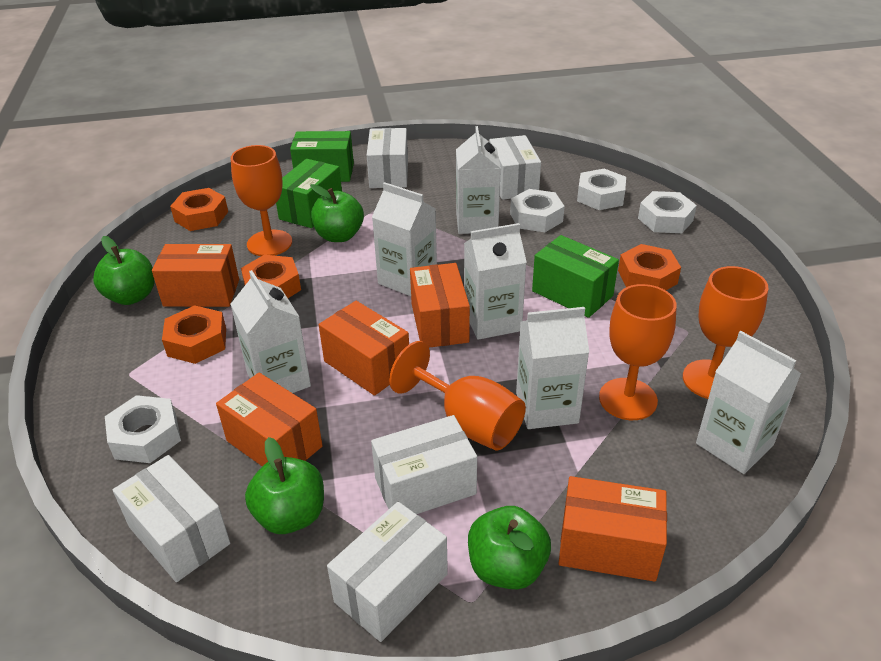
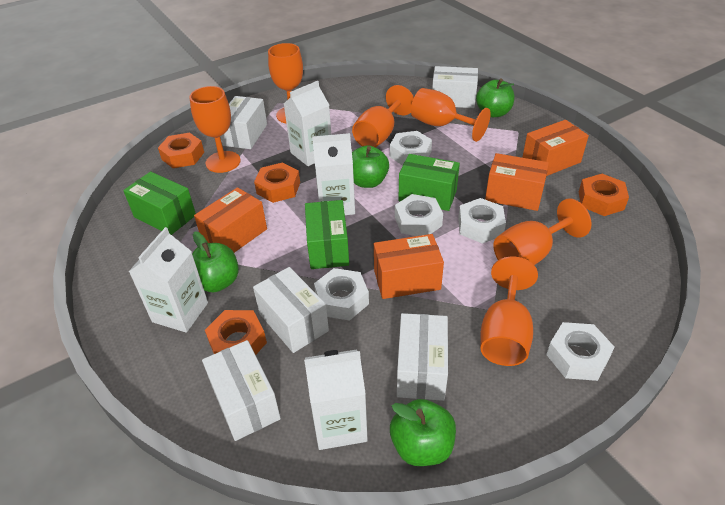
orange box: 5 -> 4
orange goblet: 4 -> 6
white carton: 6 -> 4
white nut: 4 -> 5

